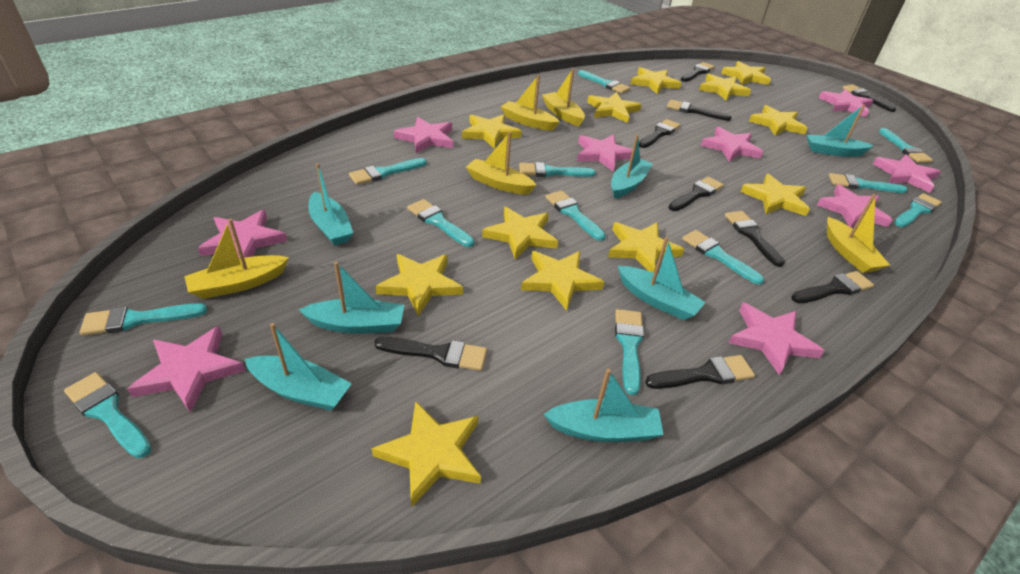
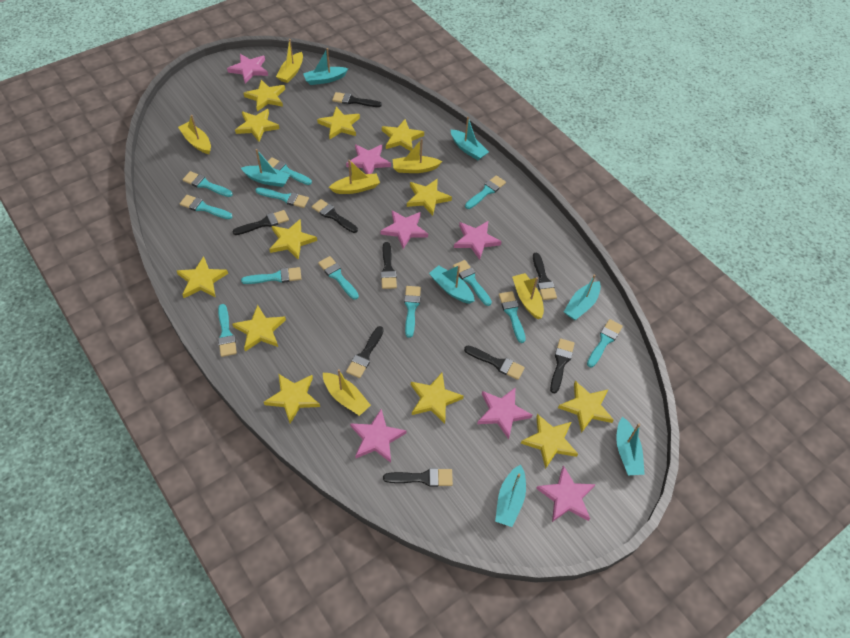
pink star: 9 -> 7
yellow boat: 5 -> 6

